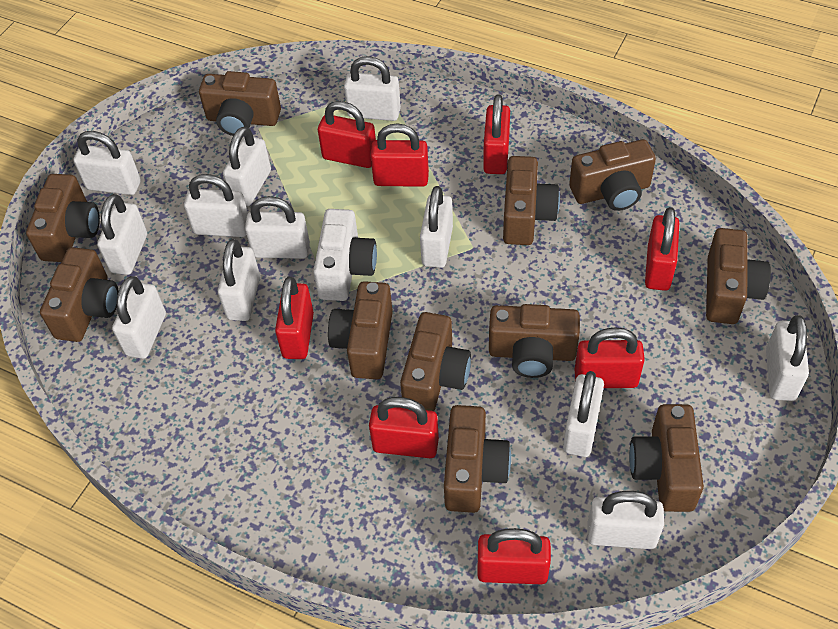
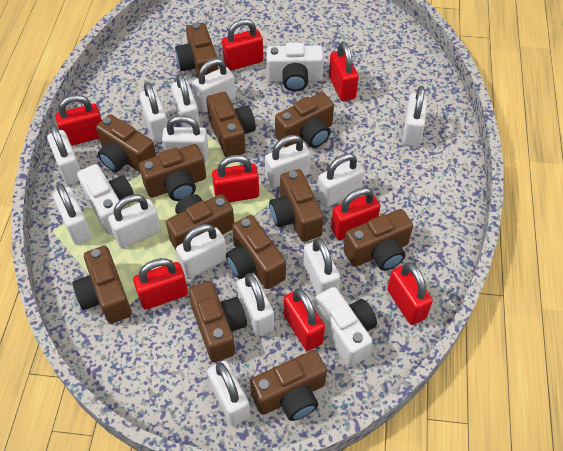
brown camera: 11 -> 12
white camera: 1 -> 3
white padlock: 12 -> 14

